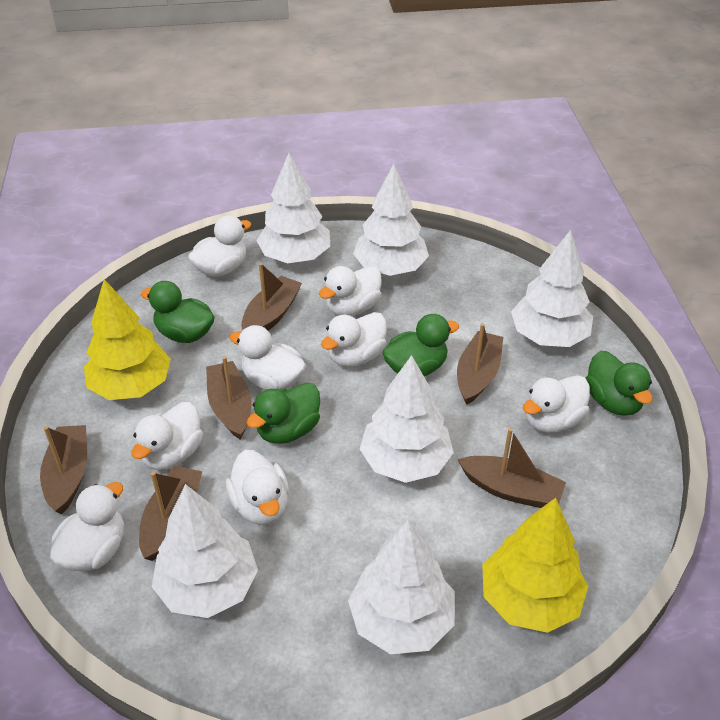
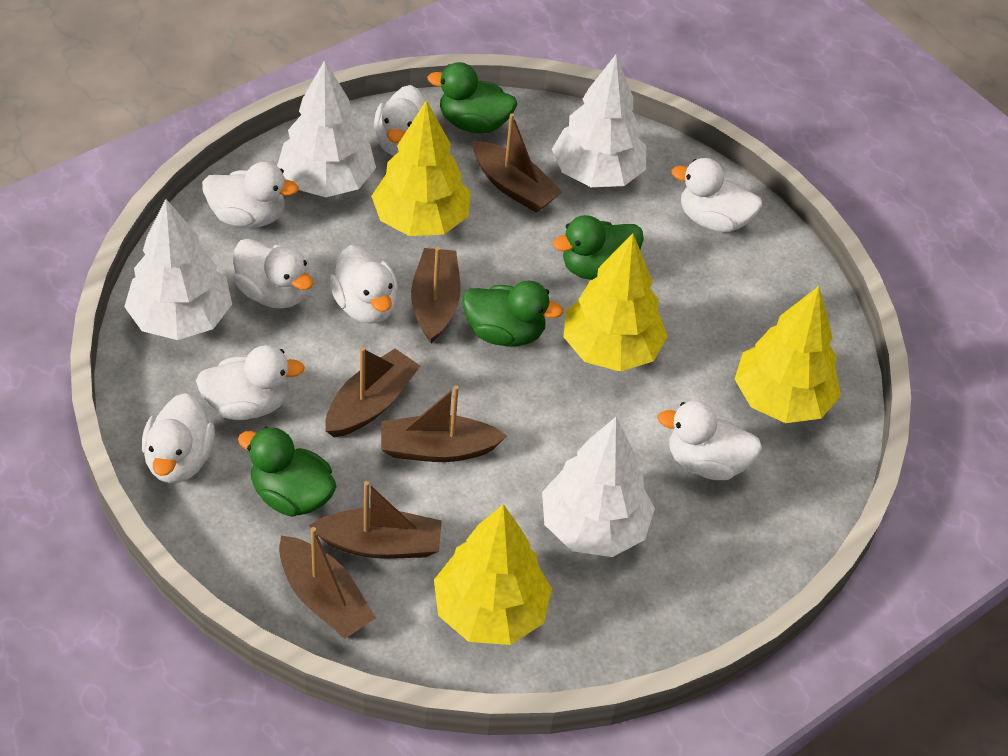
white tree: 6 -> 4
yellow tree: 2 -> 4

